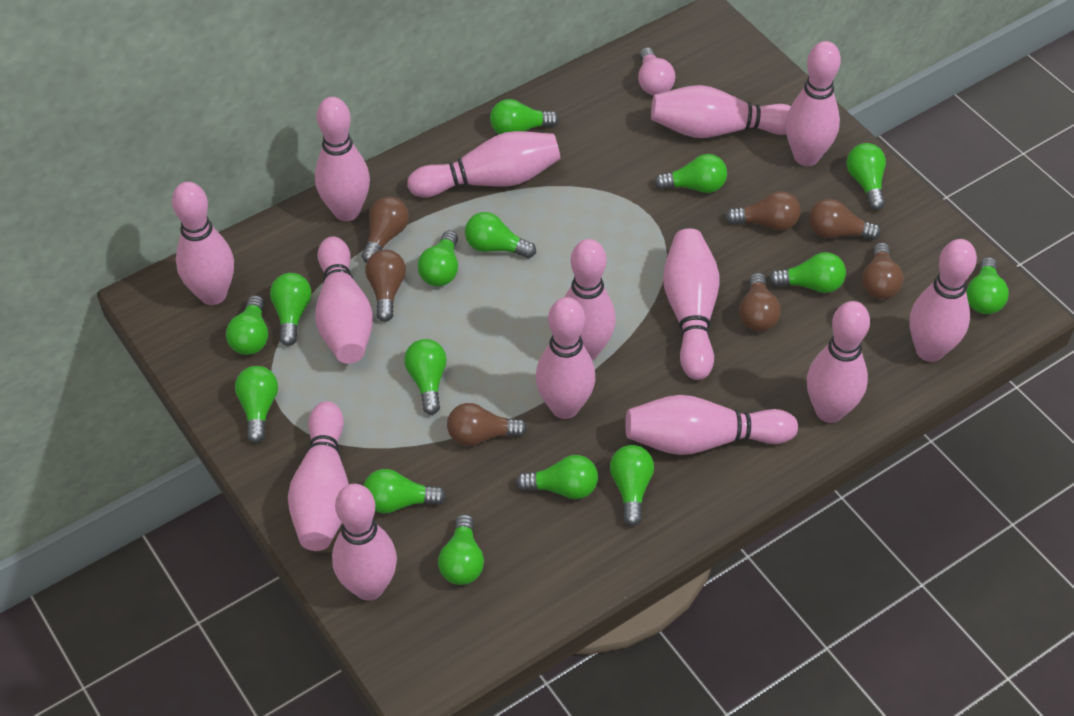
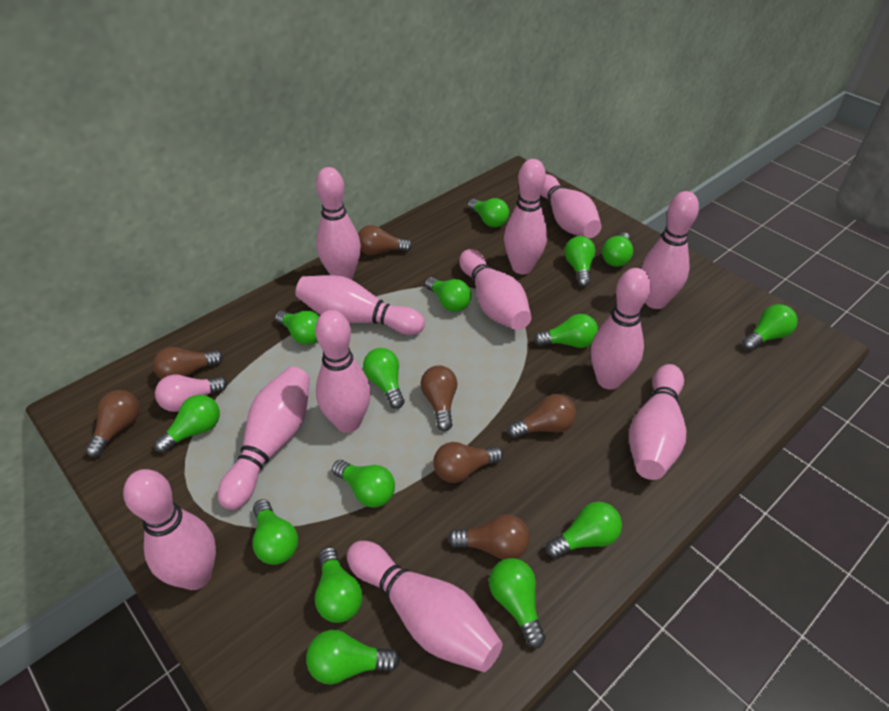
pink bowling pin: 14 -> 12

